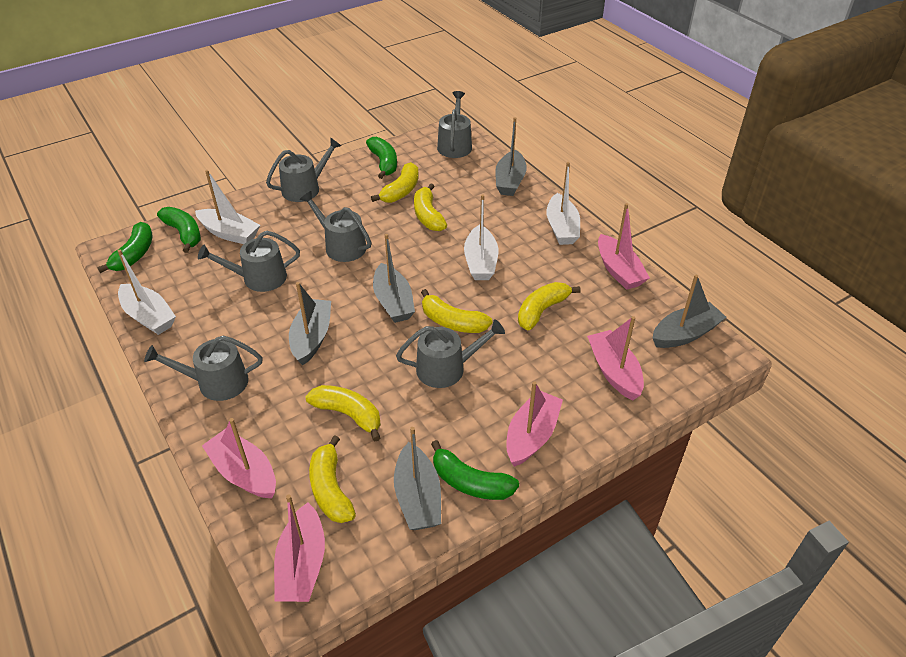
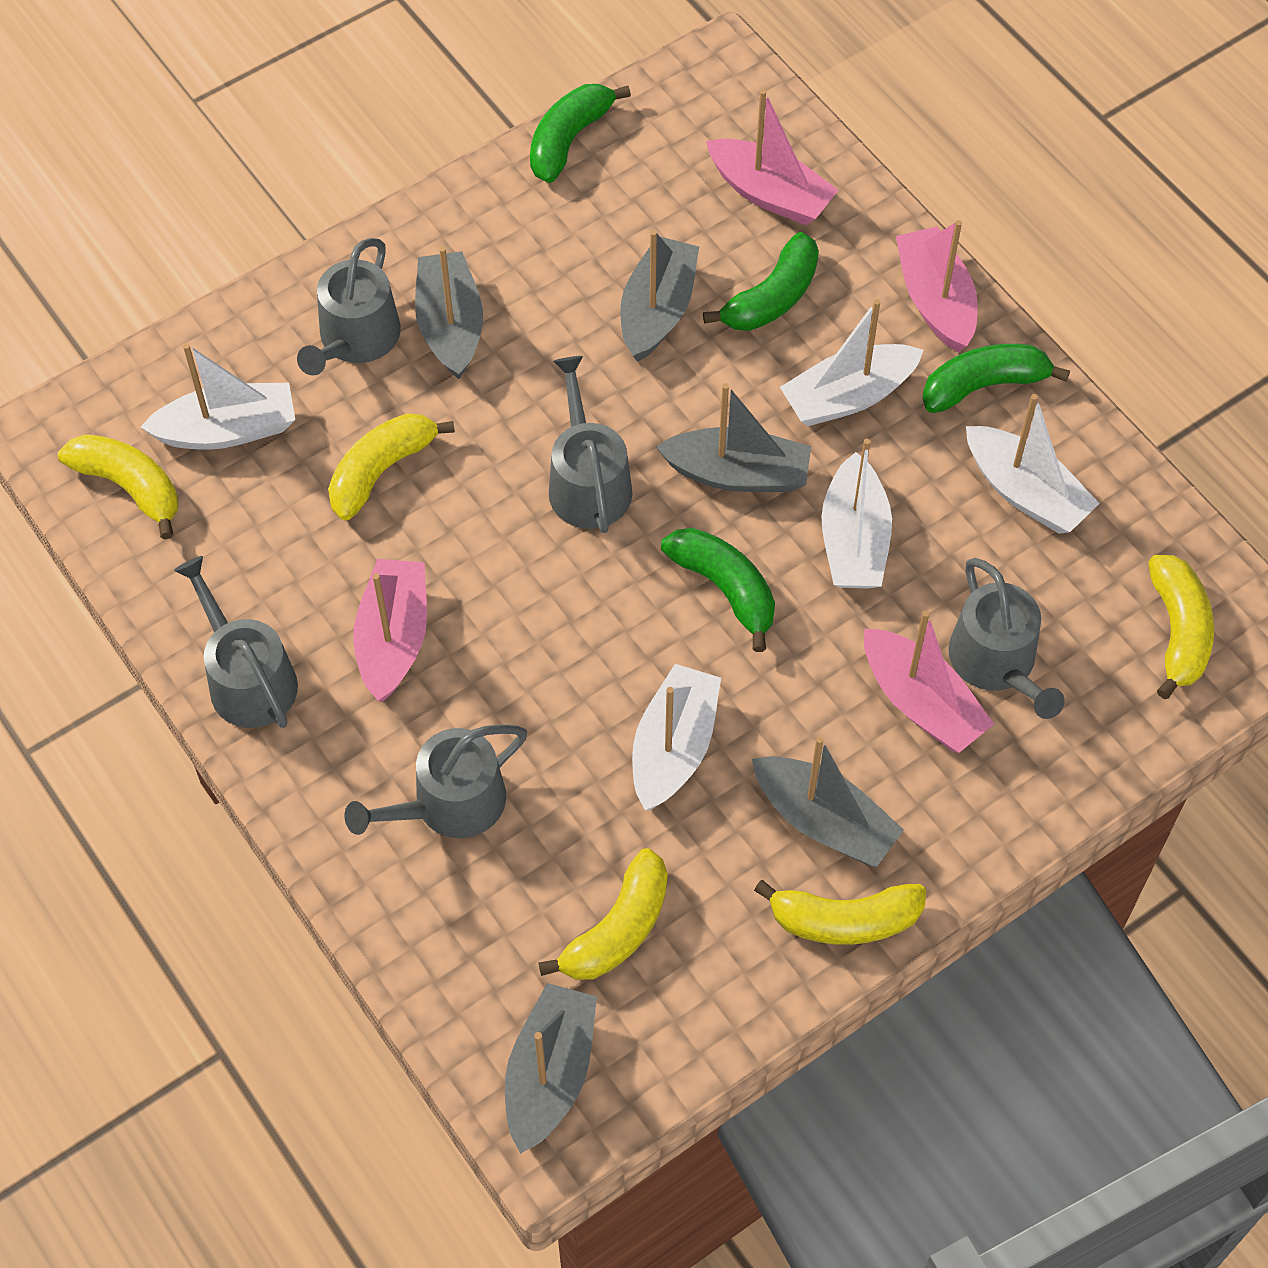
grey watering can: 6 -> 5
pink boat: 5 -> 4
white boat: 4 -> 5
yellow banana: 6 -> 5

